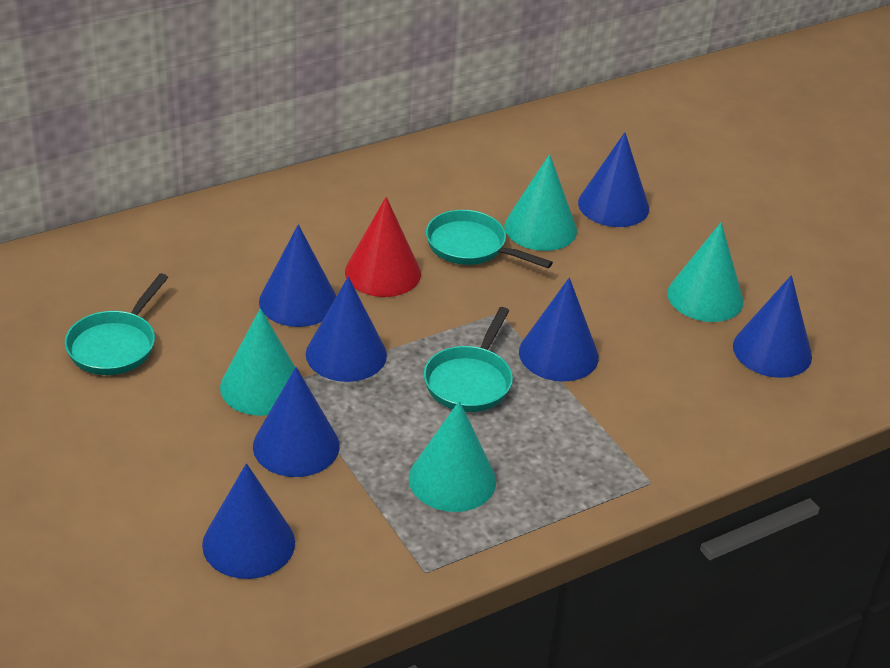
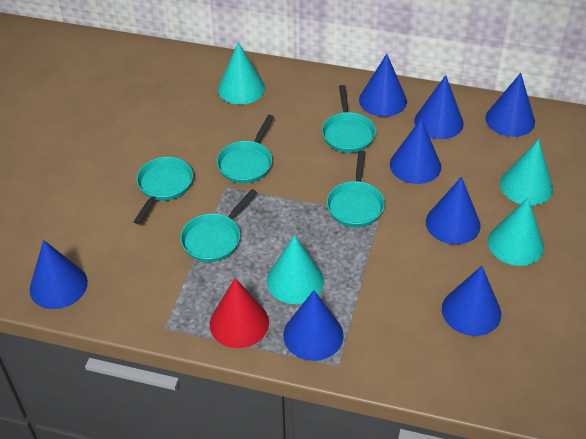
blue cone: 7 -> 8
turquoise pan: 3 -> 5

